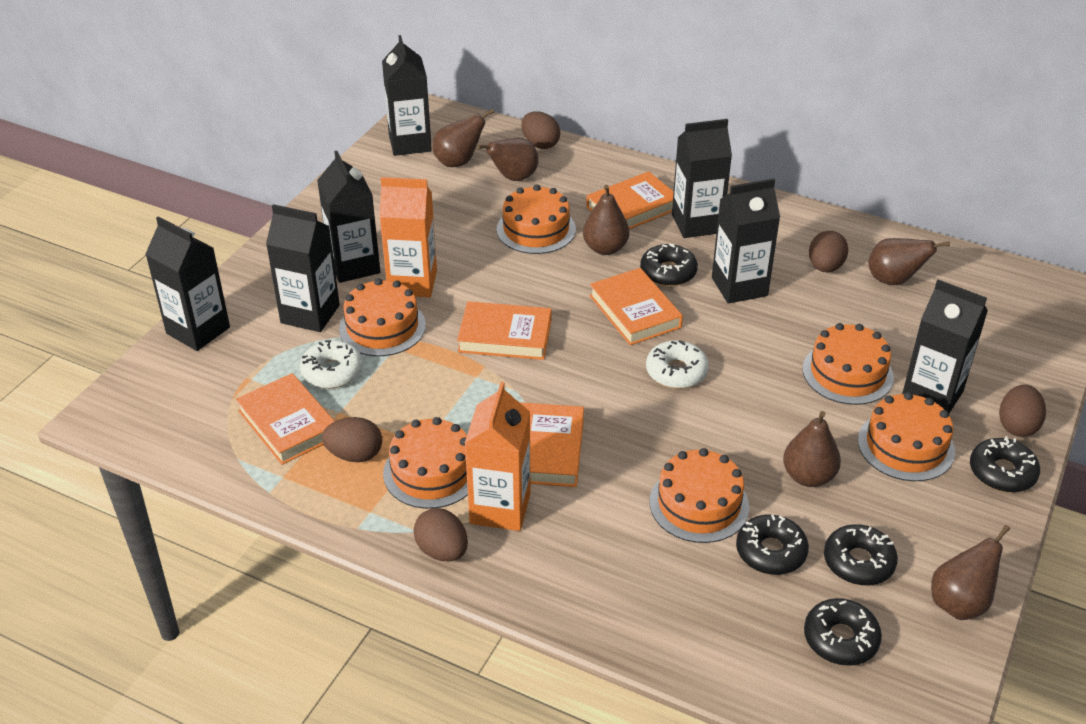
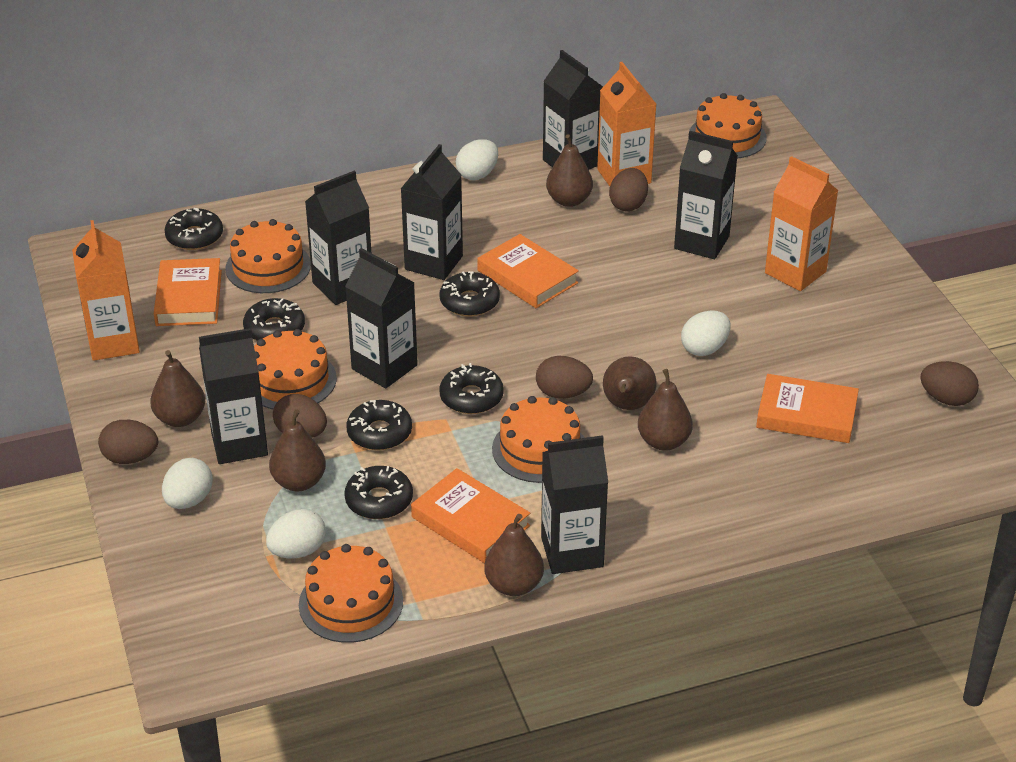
black donut: 5 -> 6
orange book: 5 -> 4
orange cake: 6 -> 5
orange carton: 2 -> 3
white donut: 2 -> 0
white egg: 0 -> 4

